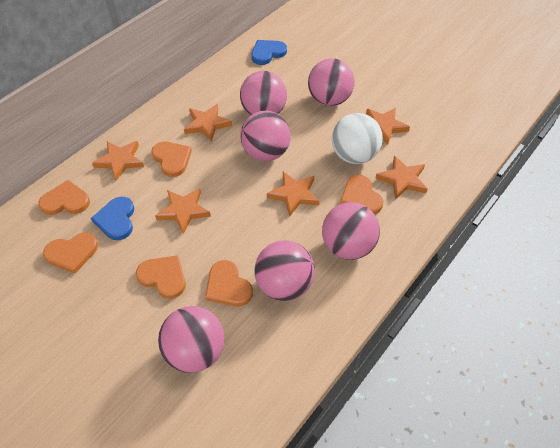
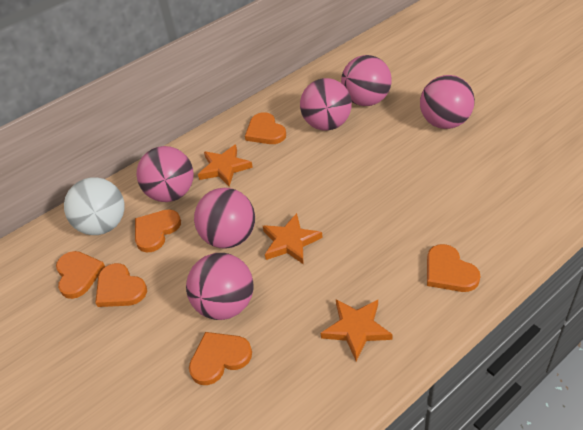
blue heart: 2 -> 0
orange star: 6 -> 3

